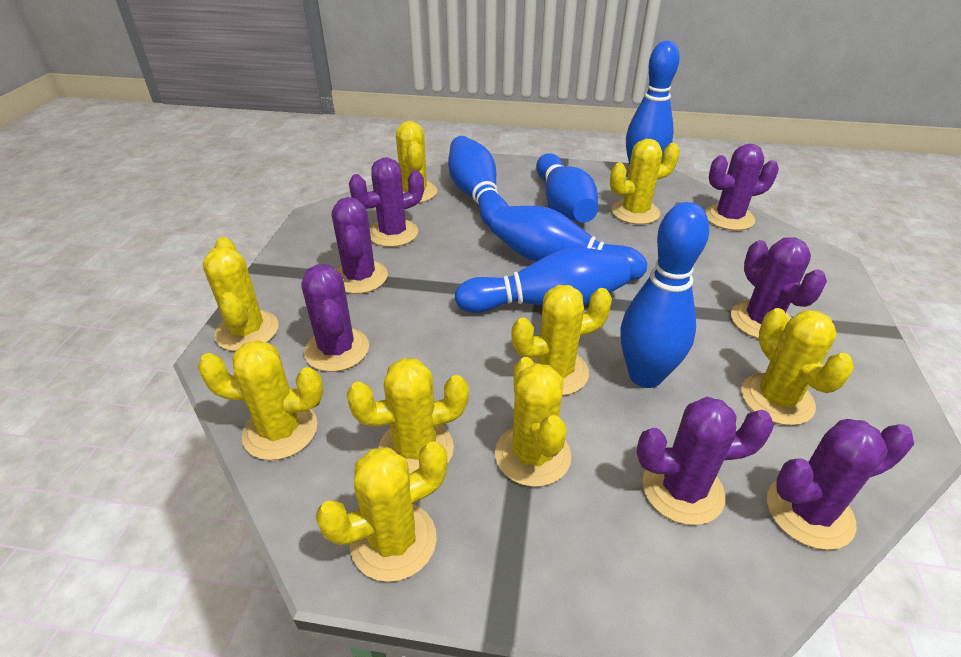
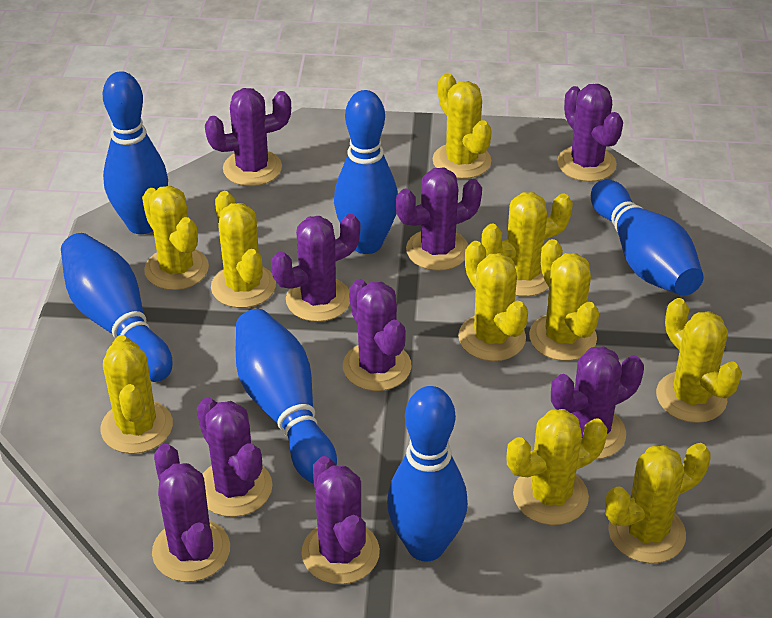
purple cactus: 7 -> 9
yellow cactus: 9 -> 10

